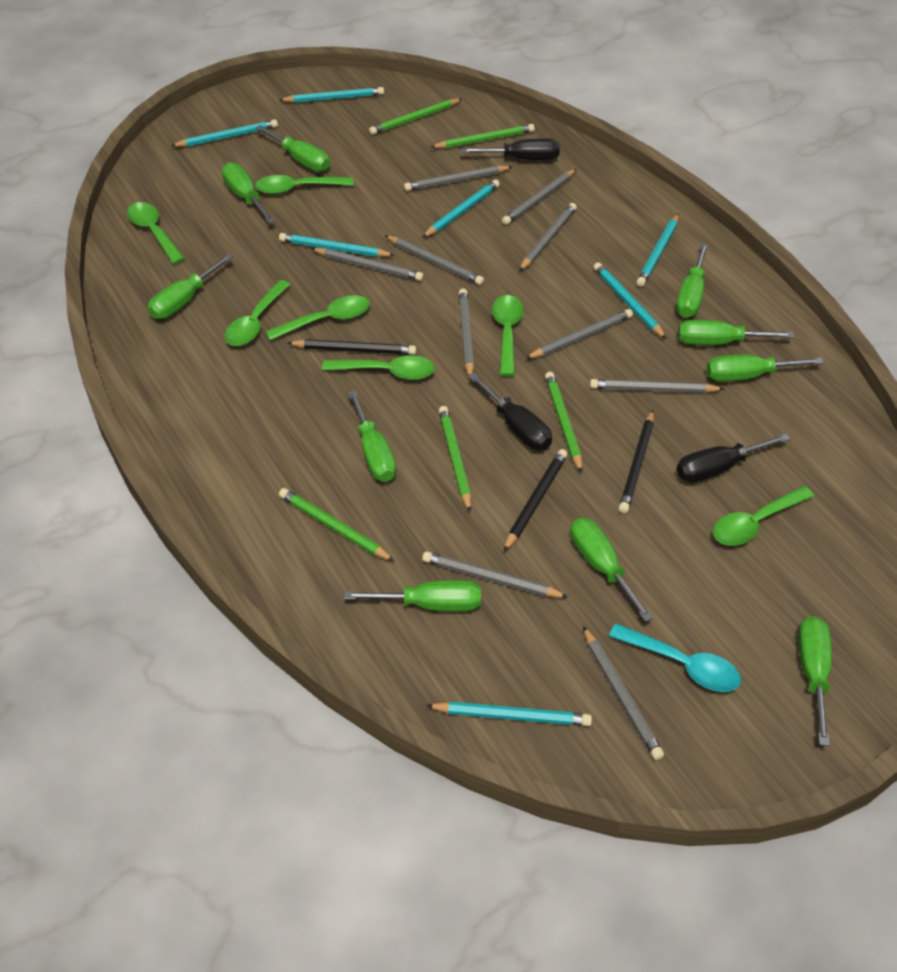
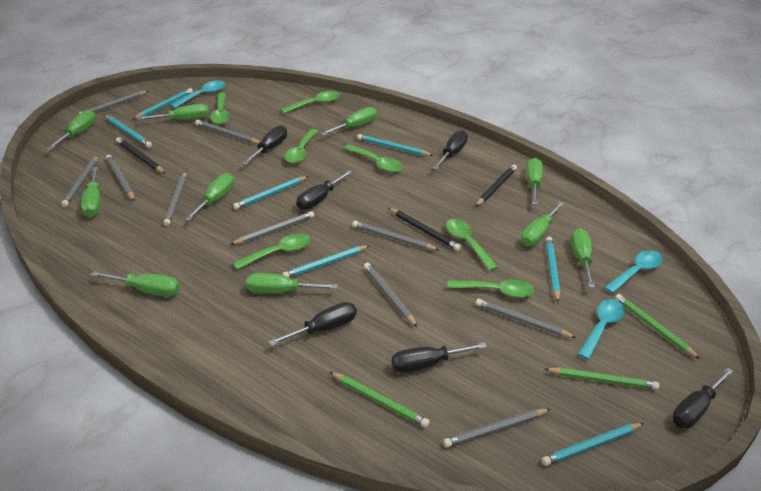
black screwdriver: 3 -> 6
green pencil: 5 -> 3
turquoise spoon: 1 -> 3

